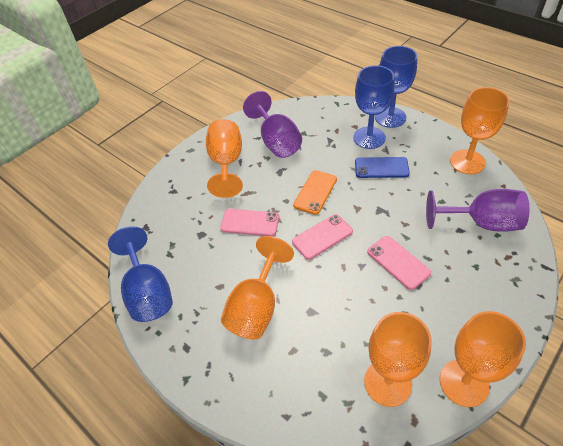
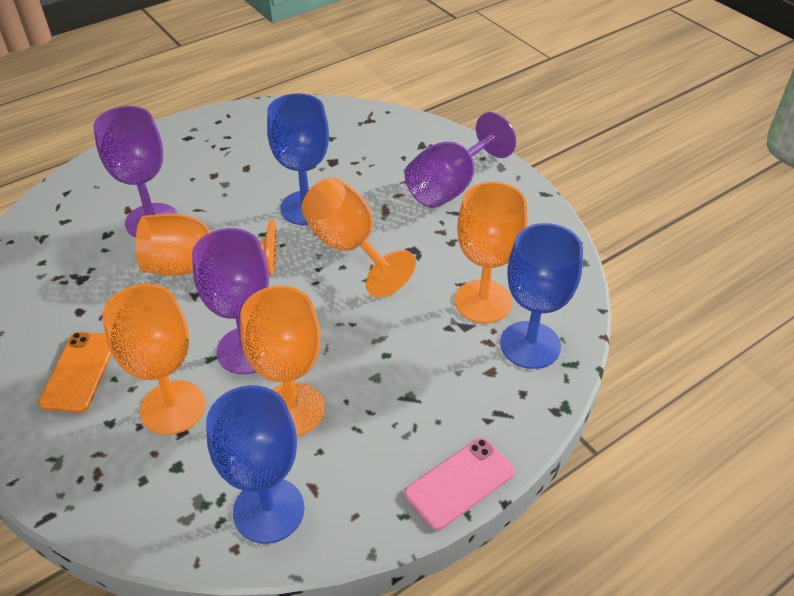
blue phone: 1 -> 0
pink phone: 3 -> 1
purple goblet: 2 -> 3

